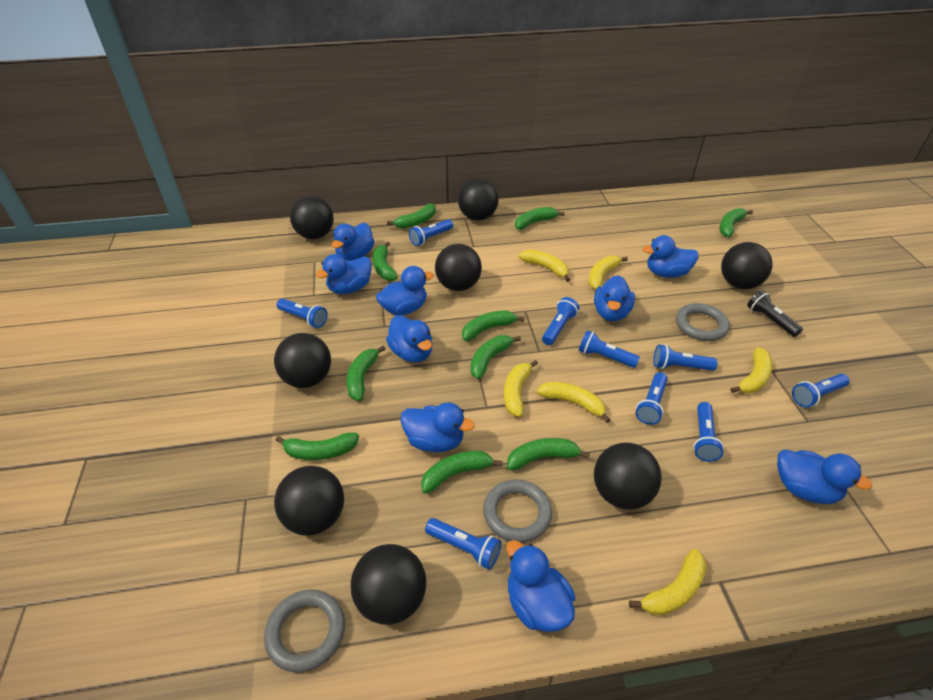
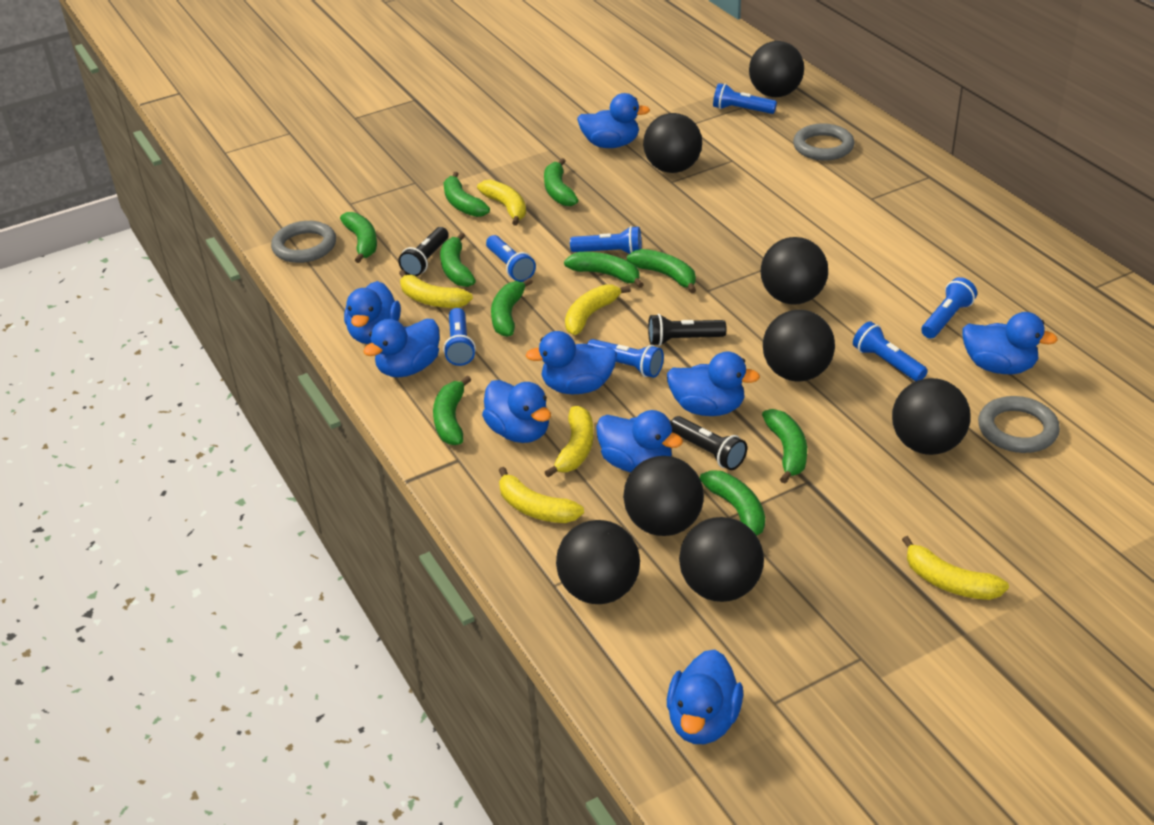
black flashlight: 1 -> 3
blue flashlight: 9 -> 7

